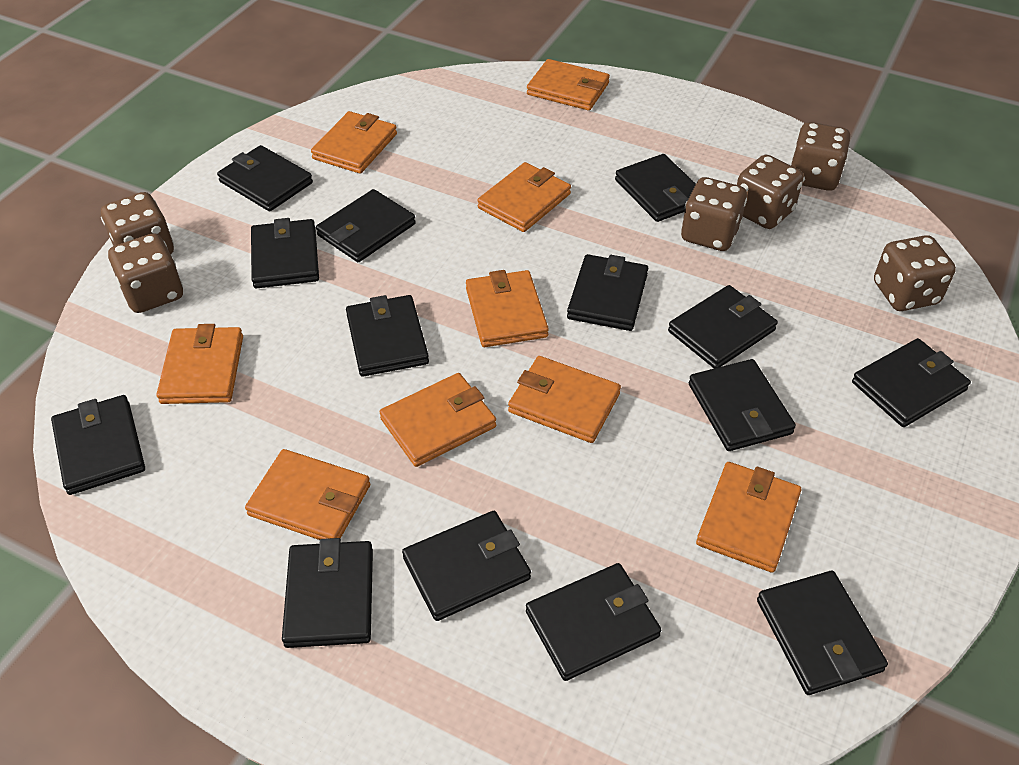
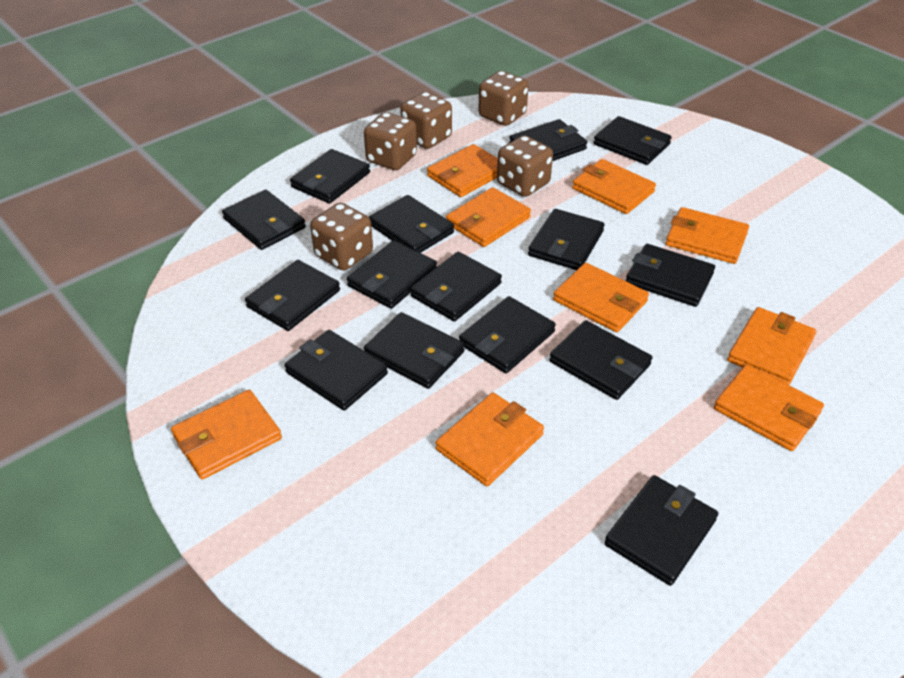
black wallet: 14 -> 15
brown dice: 6 -> 5

